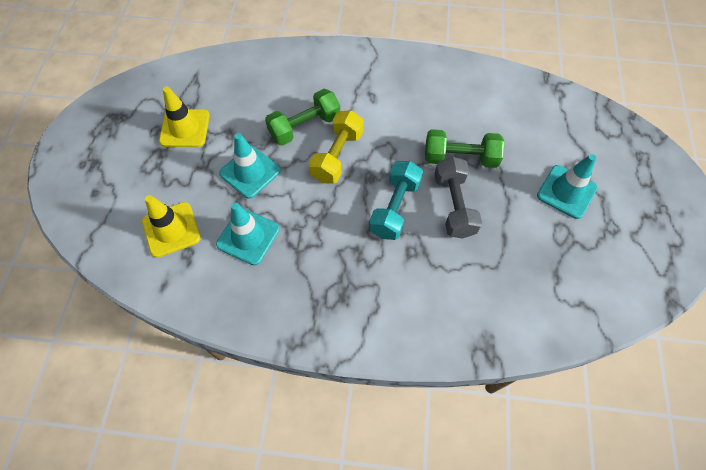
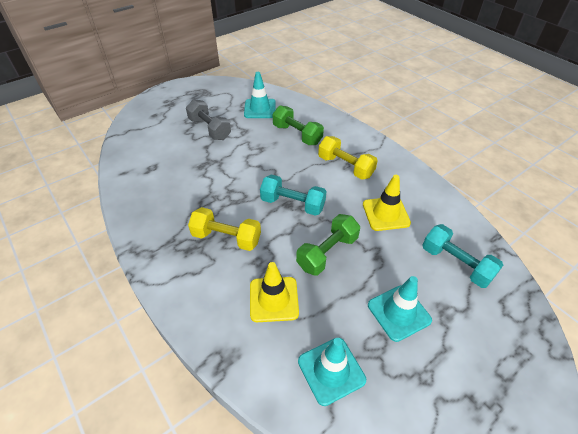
turquoise dumbbell: 1 -> 2
yellow dumbbell: 1 -> 2

